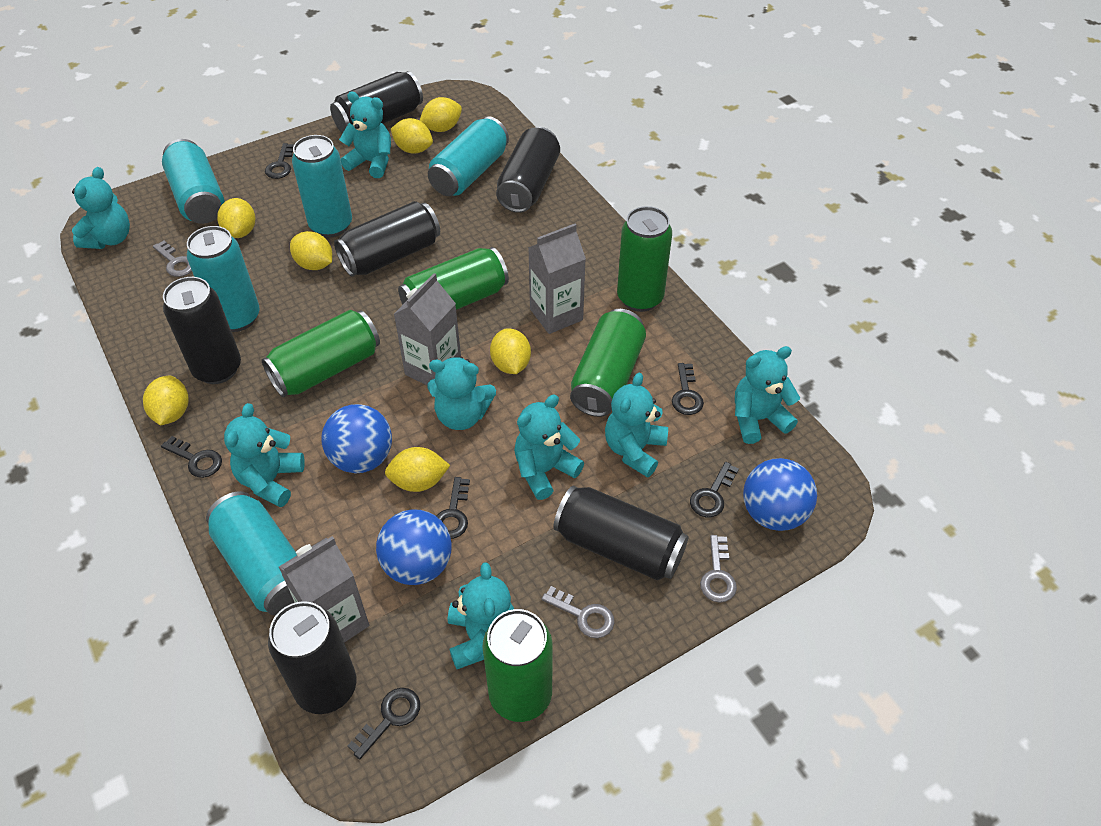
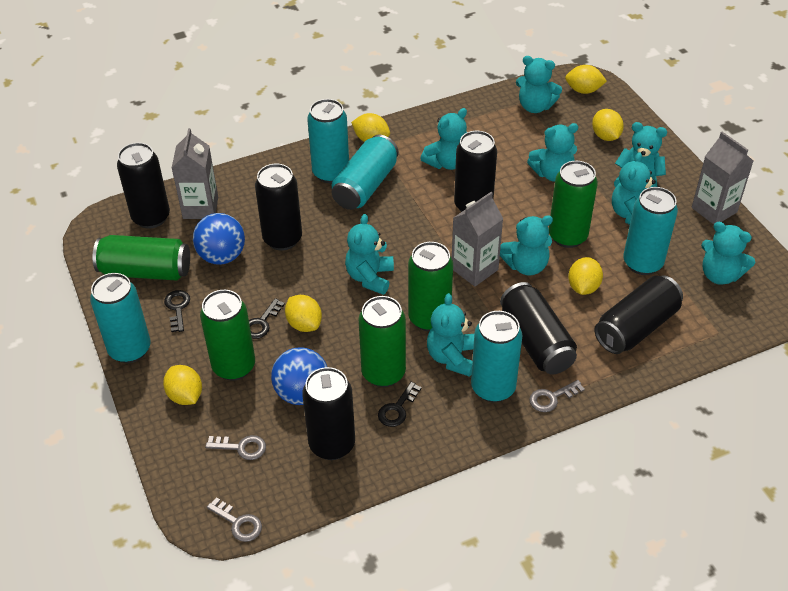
black key: 6 -> 3
blue ball: 3 -> 2
turquoise teddy bear: 8 -> 9
yellow lemon: 7 -> 6

